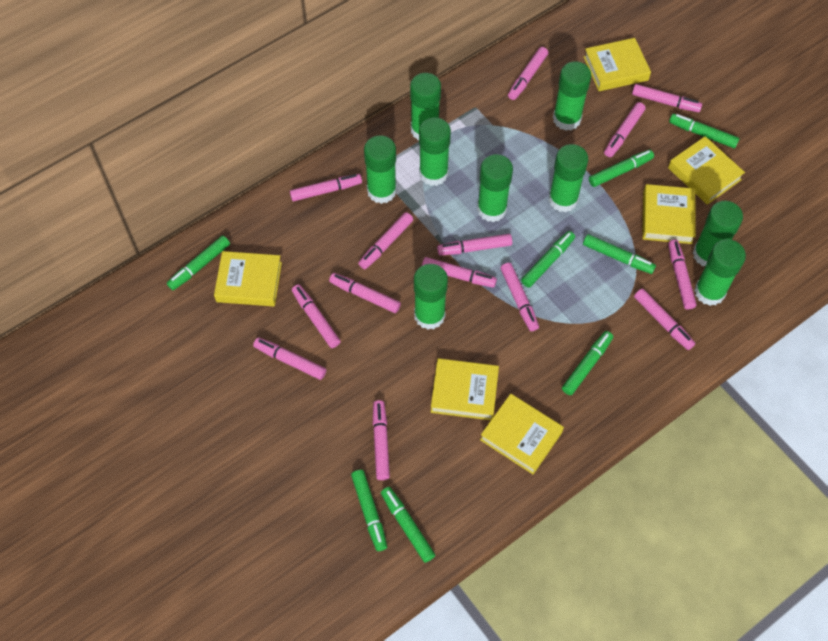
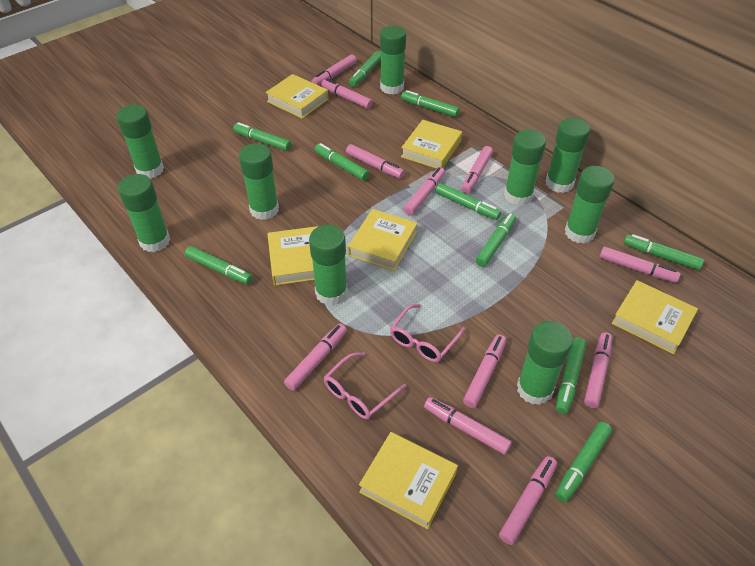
green marker: 8 -> 10
pink glasses: 0 -> 2
pink marker: 14 -> 11

